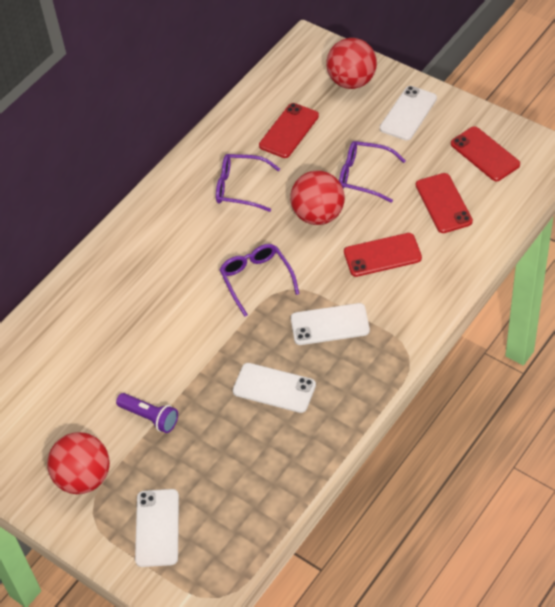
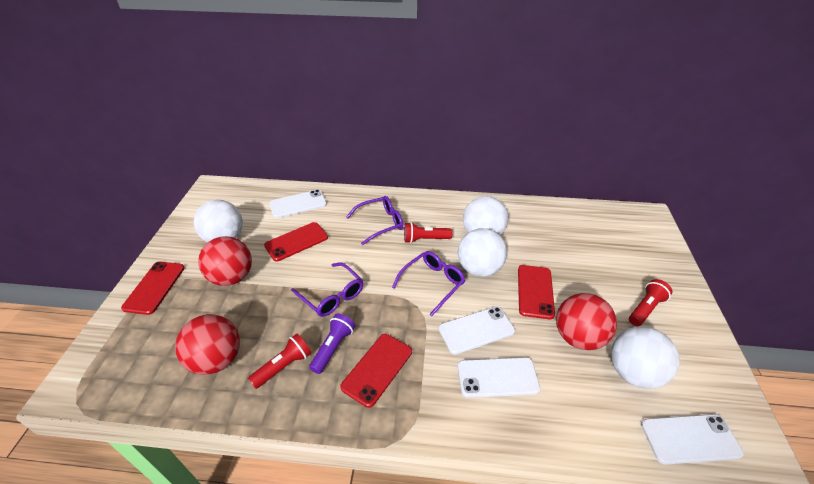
red flashlight: 0 -> 3
white ball: 0 -> 4

